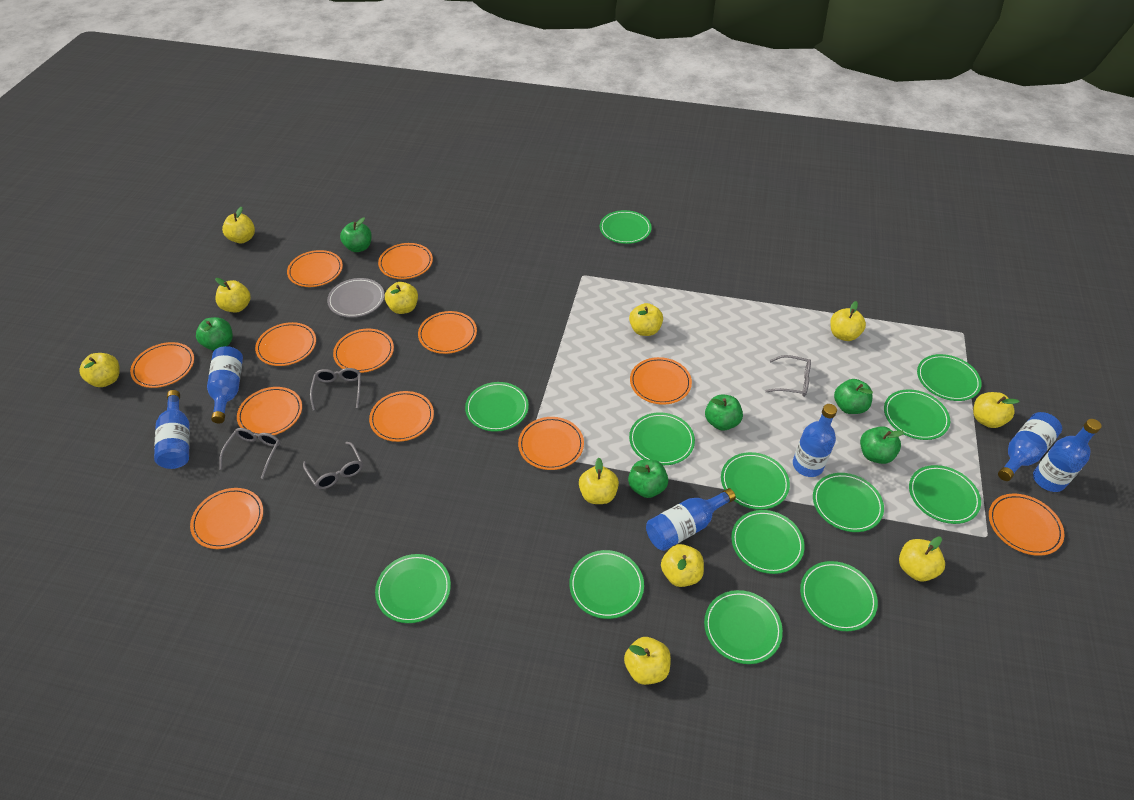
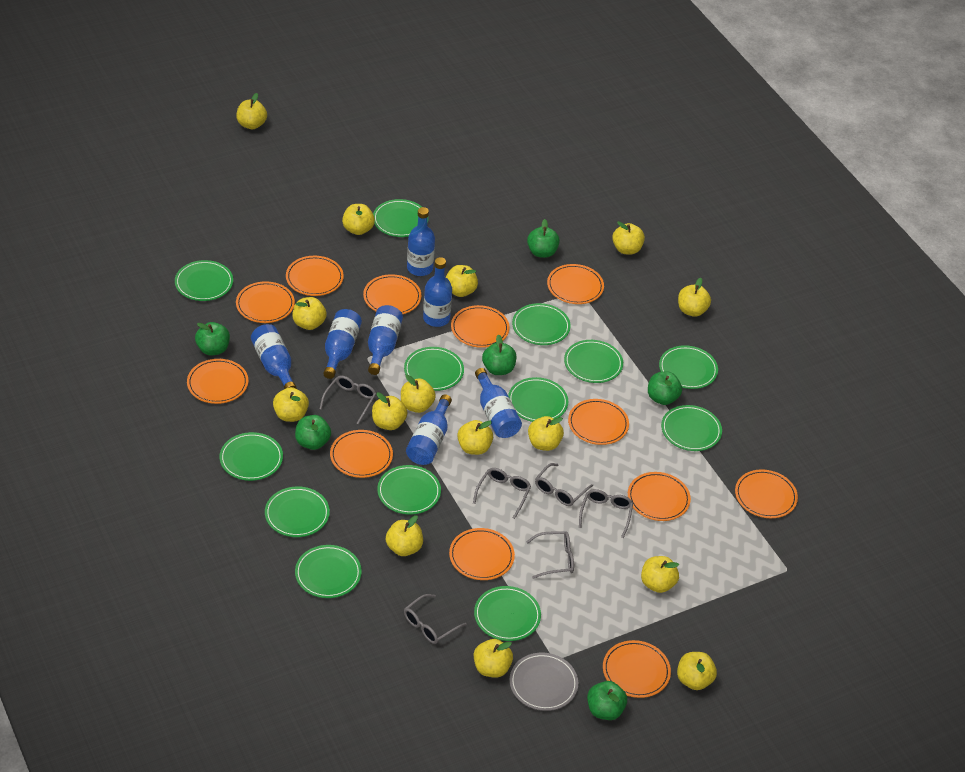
blue bottle: 6 -> 7
grey glasses: 4 -> 6
yellow apple: 11 -> 15

